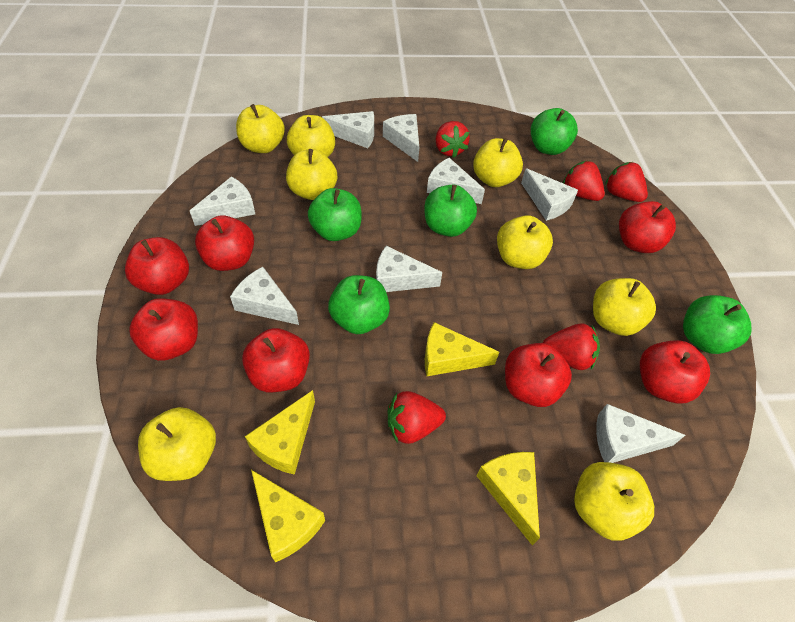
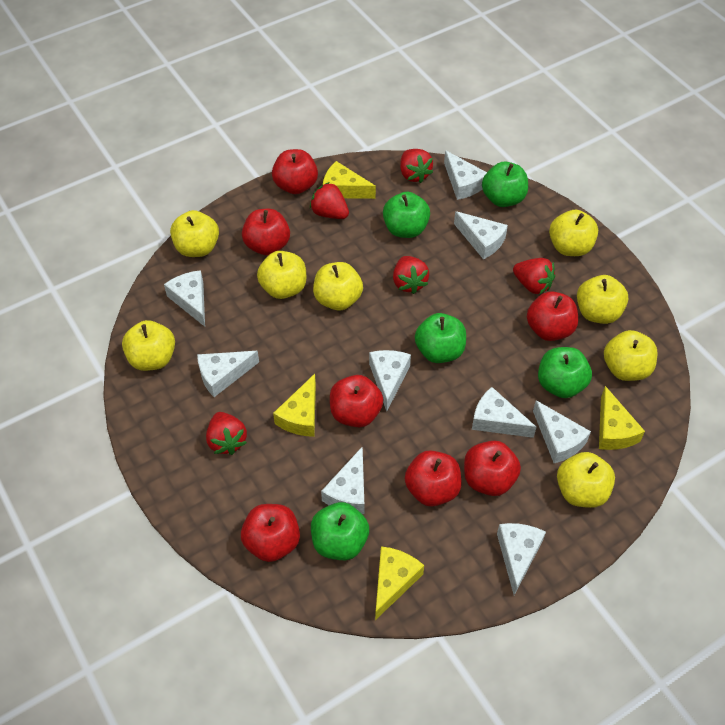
white cheese: 8 -> 9

